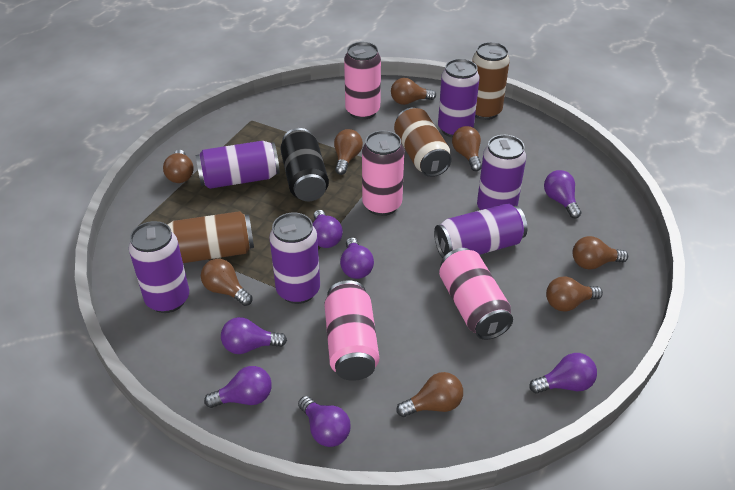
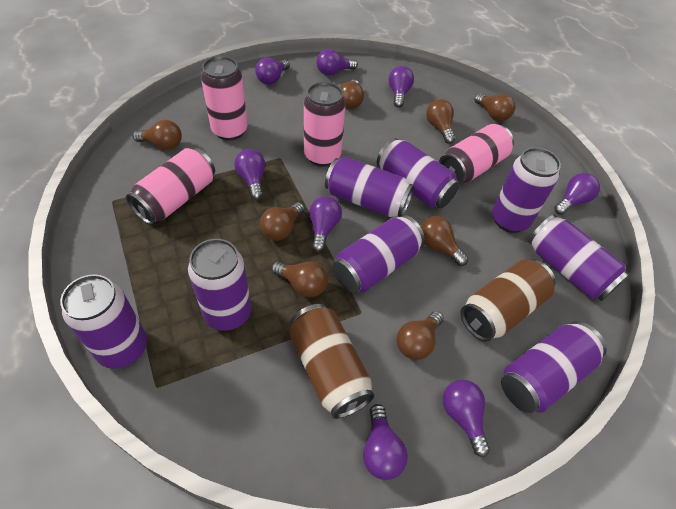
black can: 1 -> 0
brown can: 3 -> 2
purple can: 6 -> 8
purple light bulb: 7 -> 8

